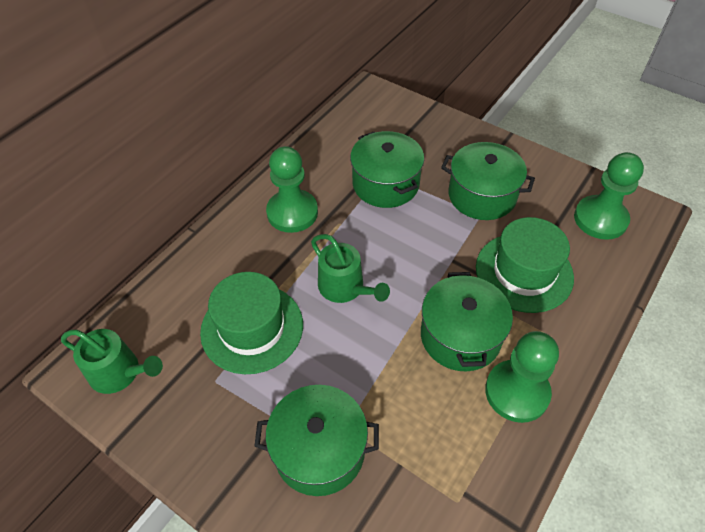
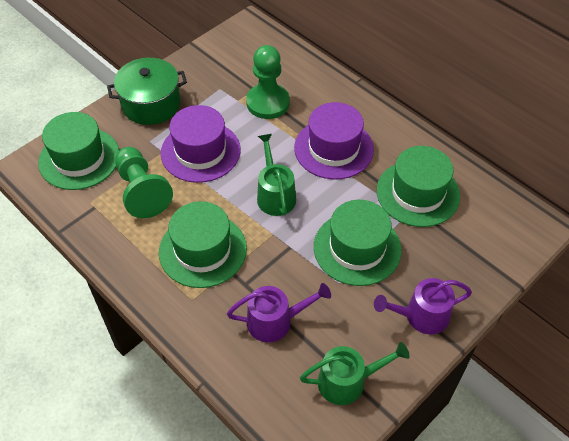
green hat: 2 -> 4
green pawn: 3 -> 2
green pot: 4 -> 1
purple hat: 0 -> 2
purple watering can: 0 -> 2

